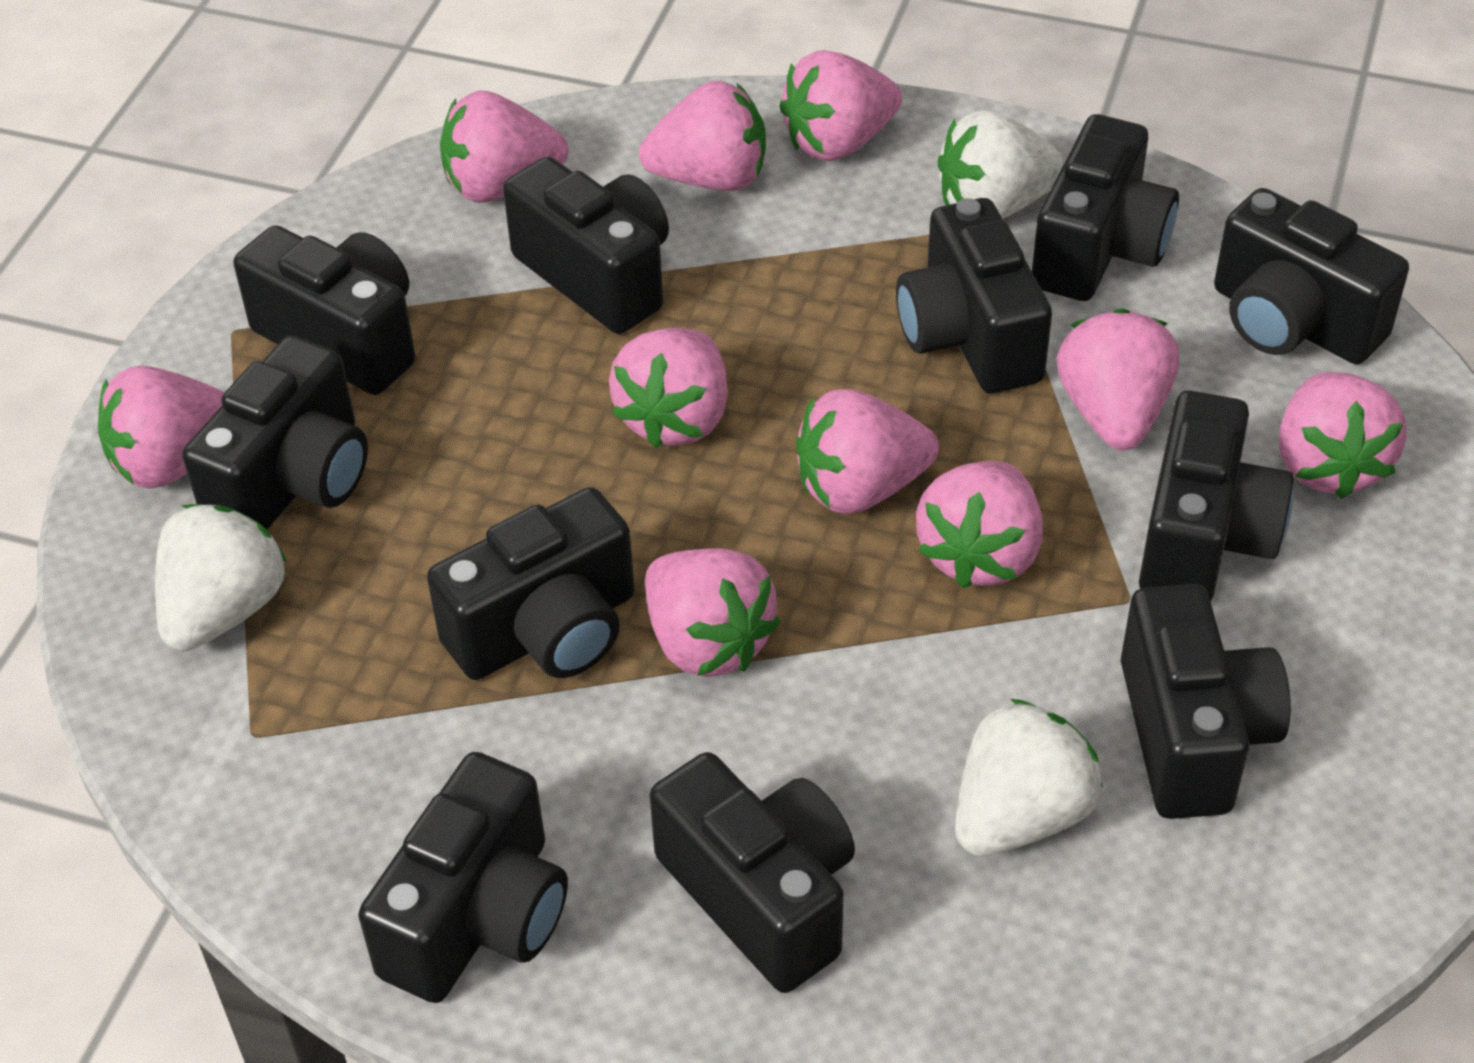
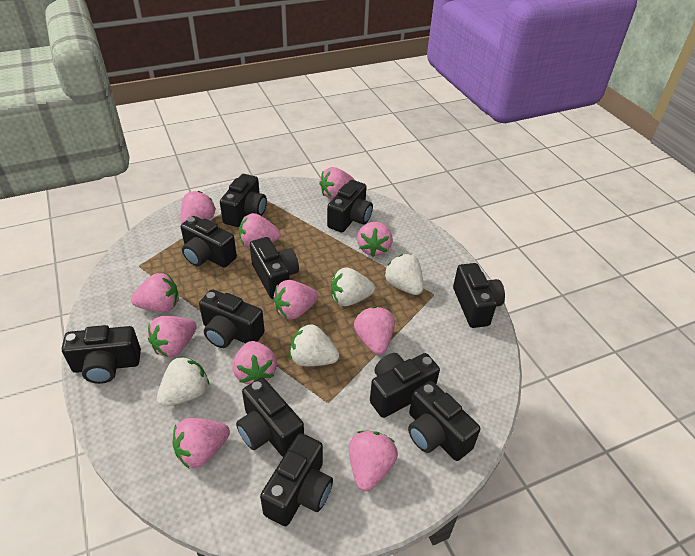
pink strawberry: 10 -> 11
white strawberry: 3 -> 4

